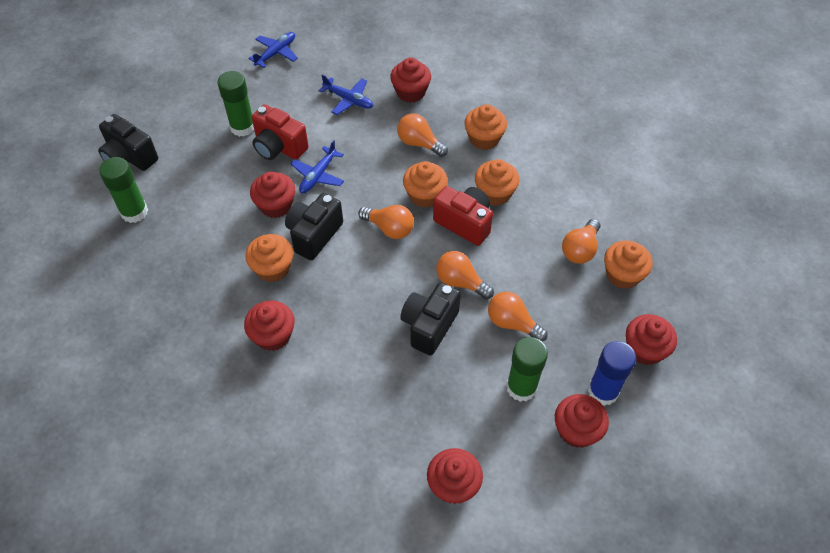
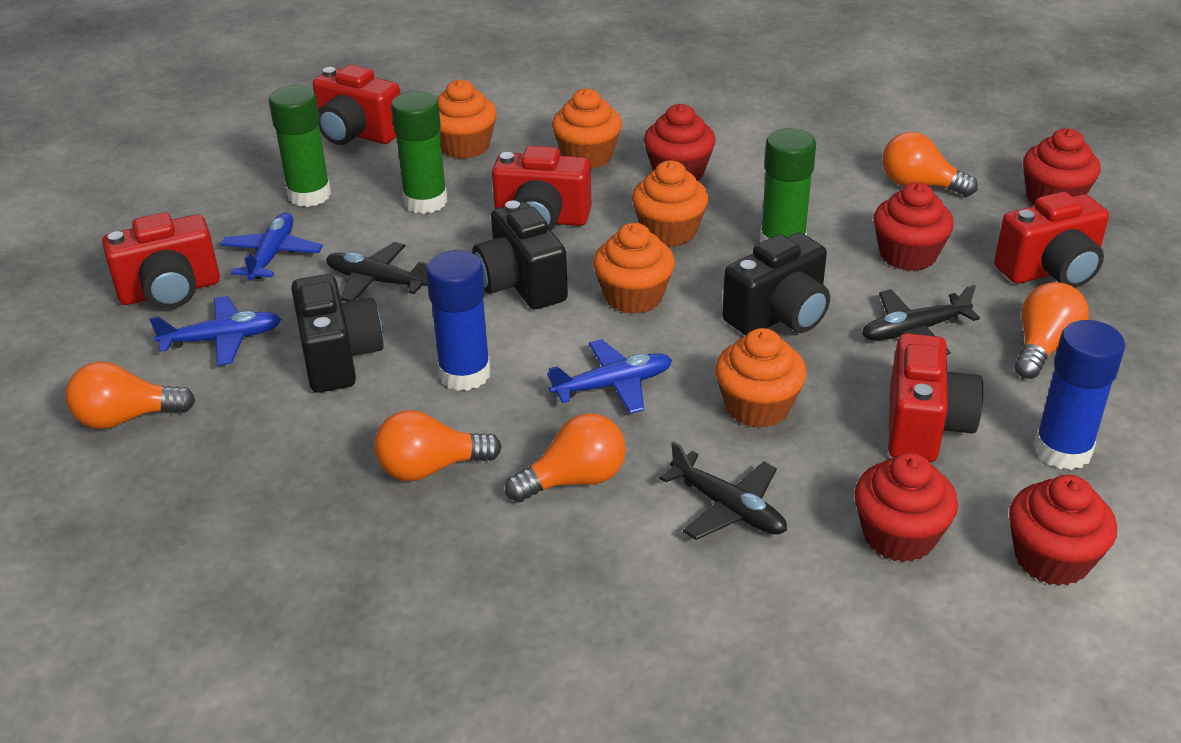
black plane: 0 -> 3
blue glue stick: 1 -> 2
red camera: 2 -> 5
red cupcake: 6 -> 5

